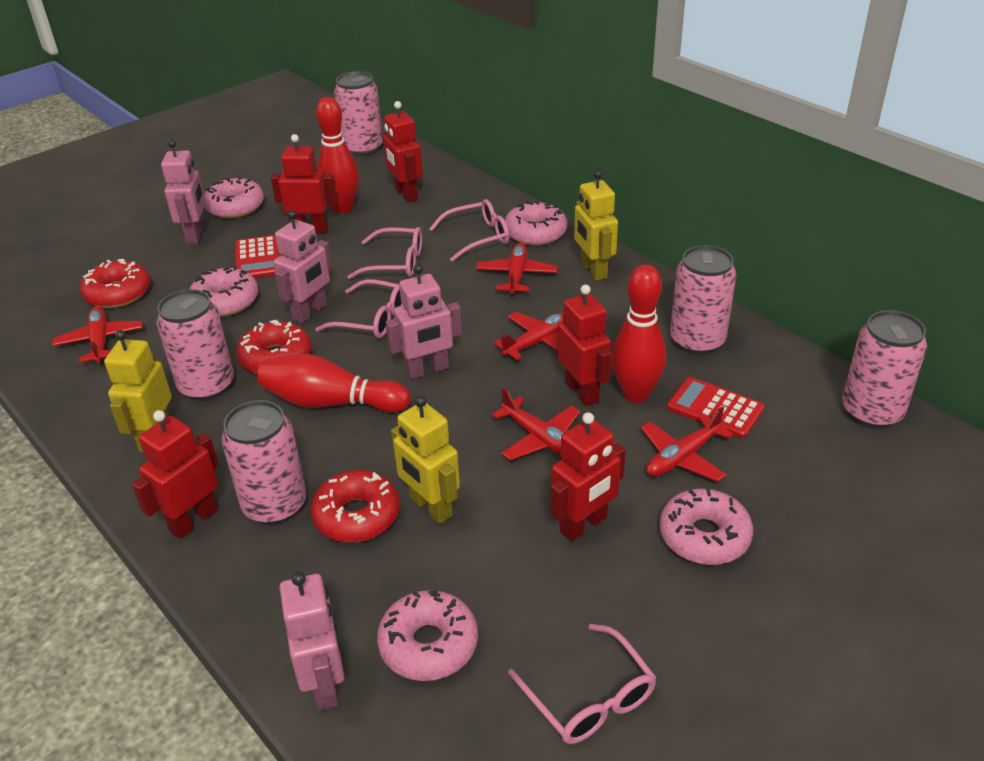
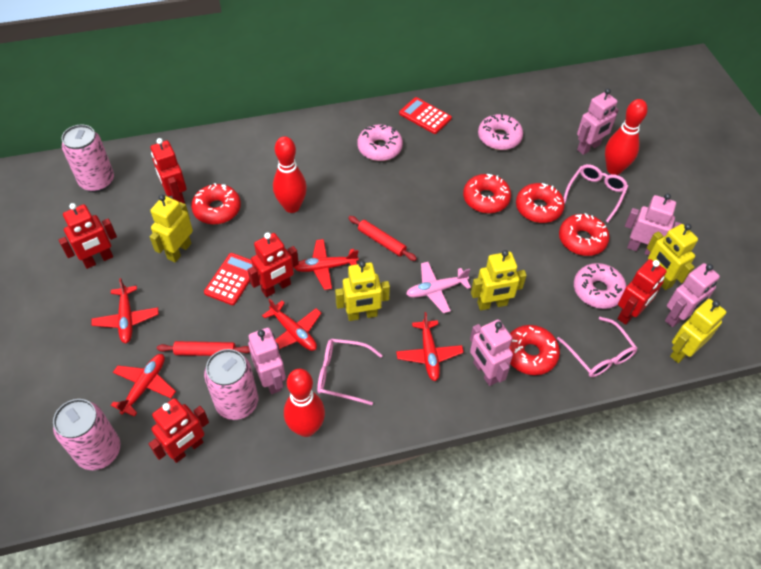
pink can: 5 -> 3
pink donut: 5 -> 3
pink glasses: 4 -> 3
pink plane: 0 -> 1
pink robot: 4 -> 5
red donut: 3 -> 5
red rolling pin: 0 -> 2
yellow robot: 3 -> 5

